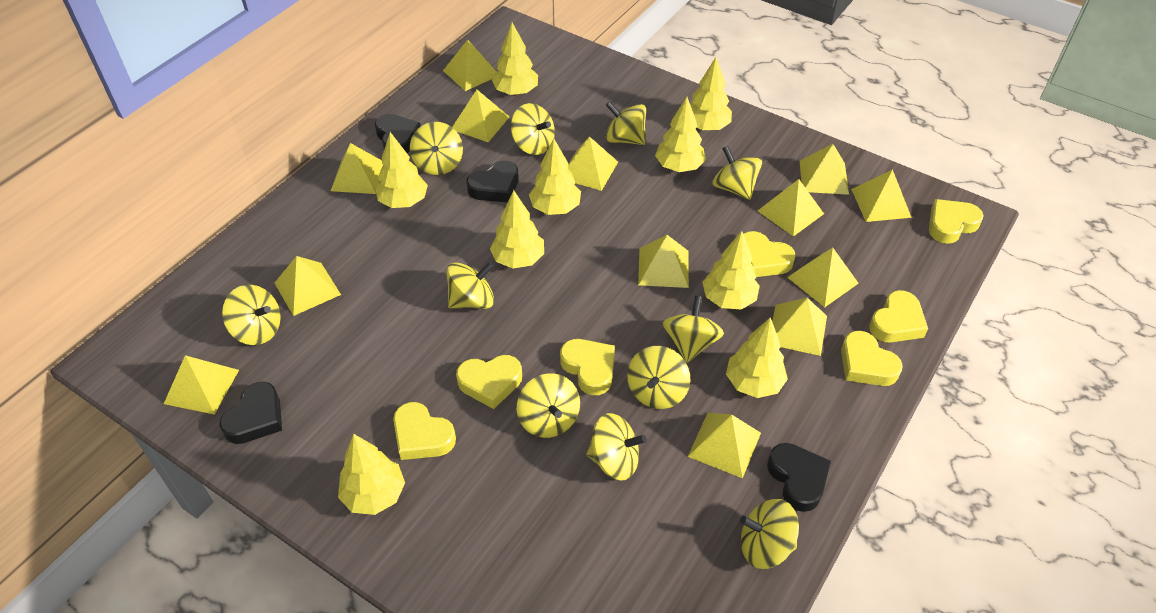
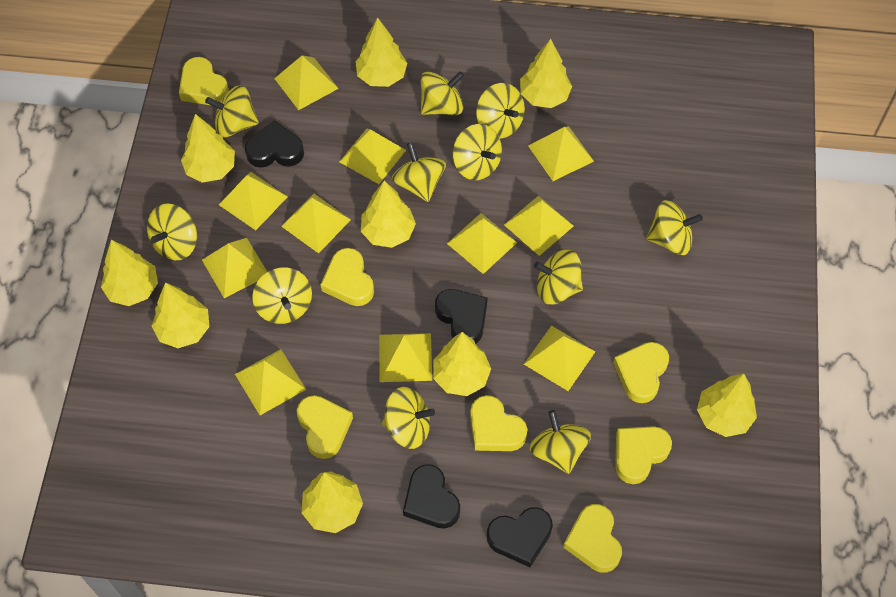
yellow pyramid: 13 -> 11

